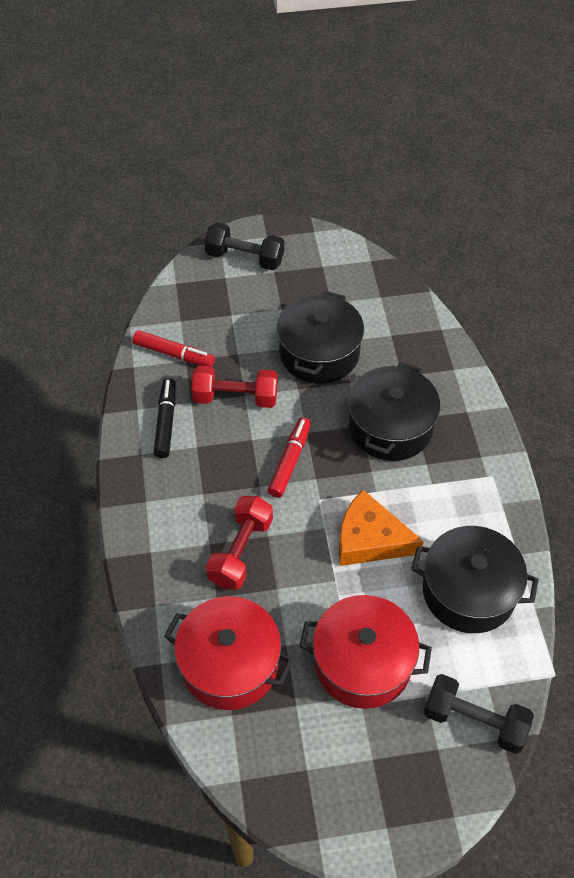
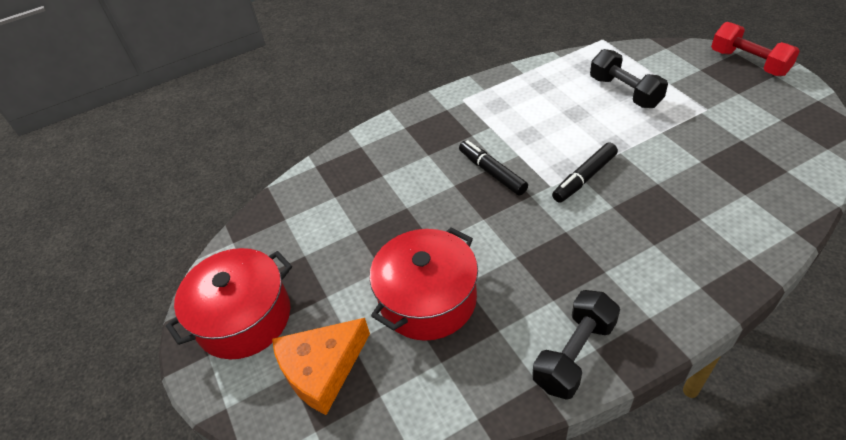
black marker: 1 -> 2
black pot: 3 -> 0
red dumbbell: 2 -> 1
red marker: 2 -> 0

